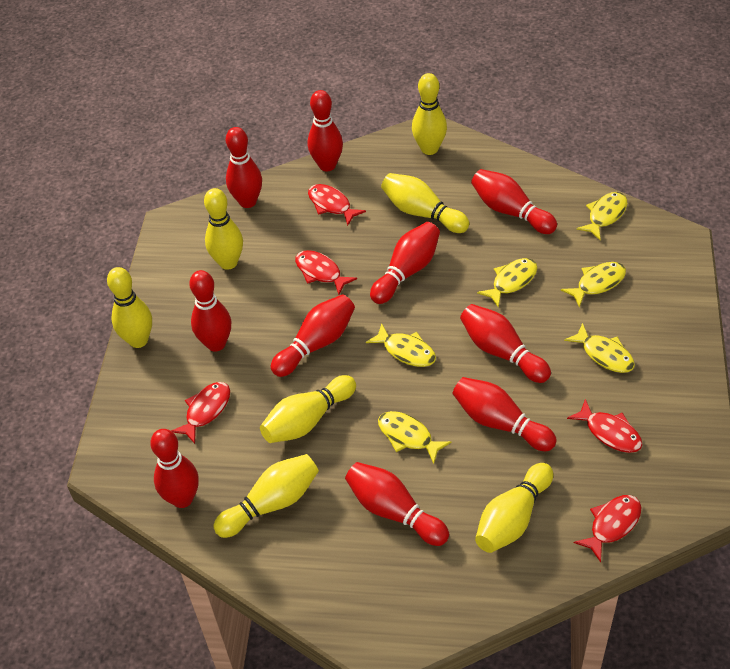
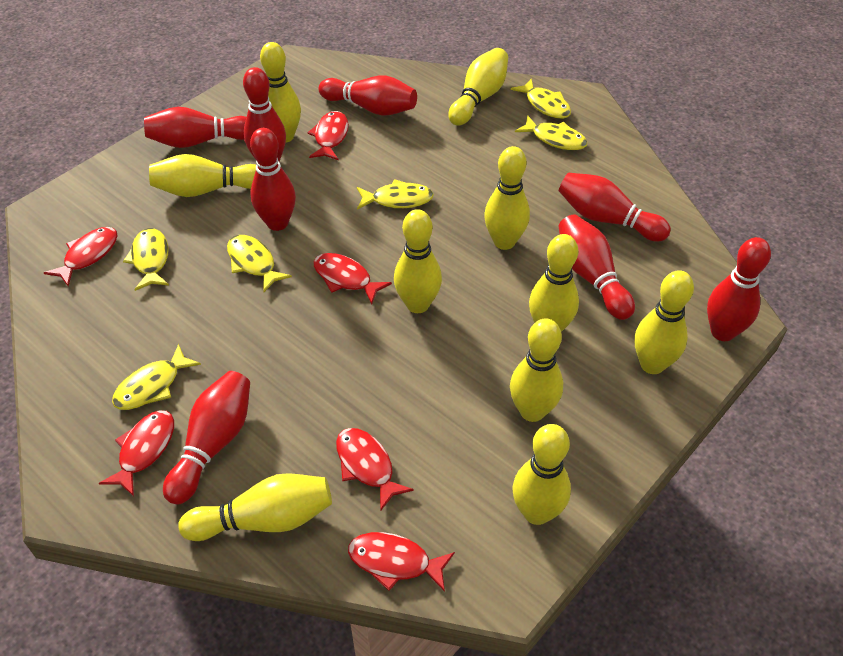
red bowling pin: 10 -> 8
red fish: 5 -> 6
yellow bowling pin: 7 -> 10

